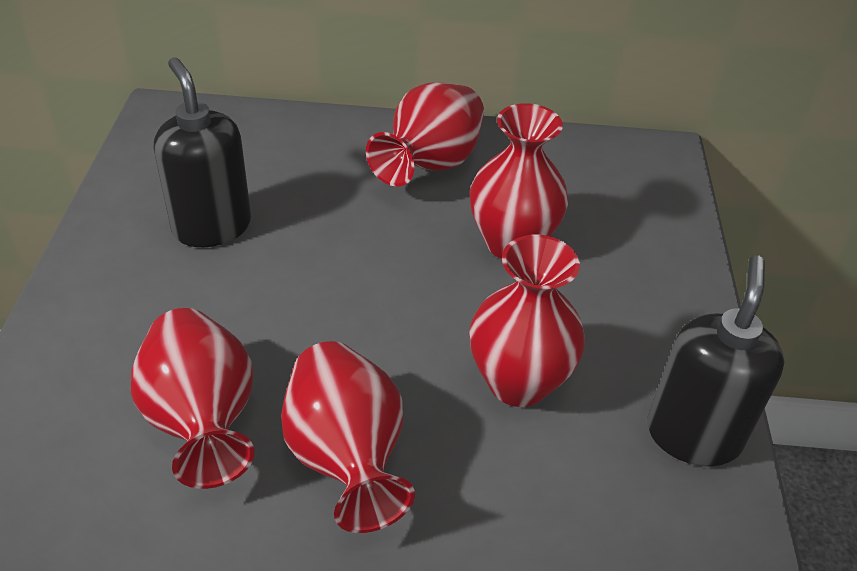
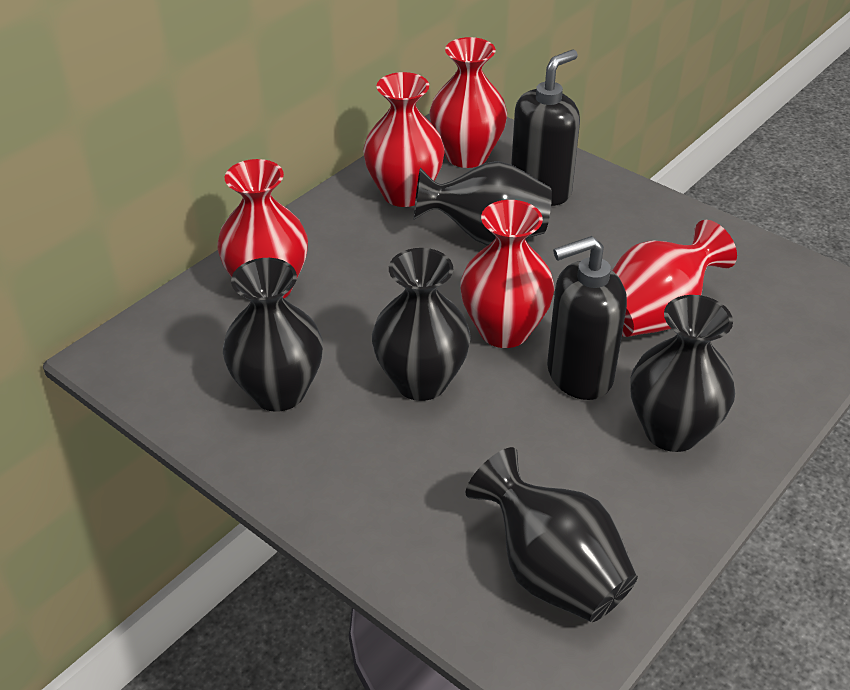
black vase: 0 -> 5

